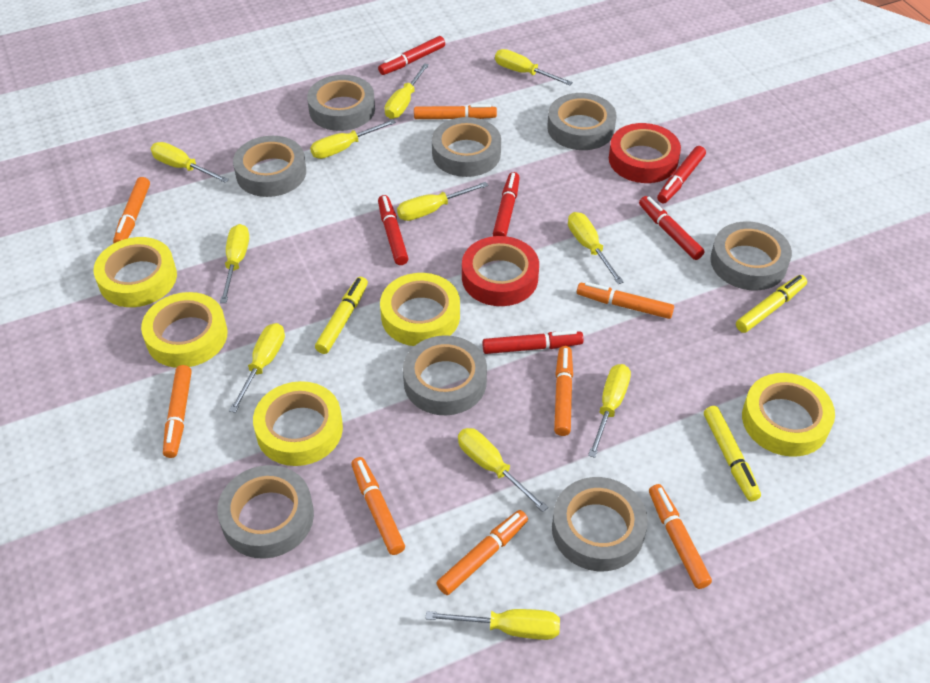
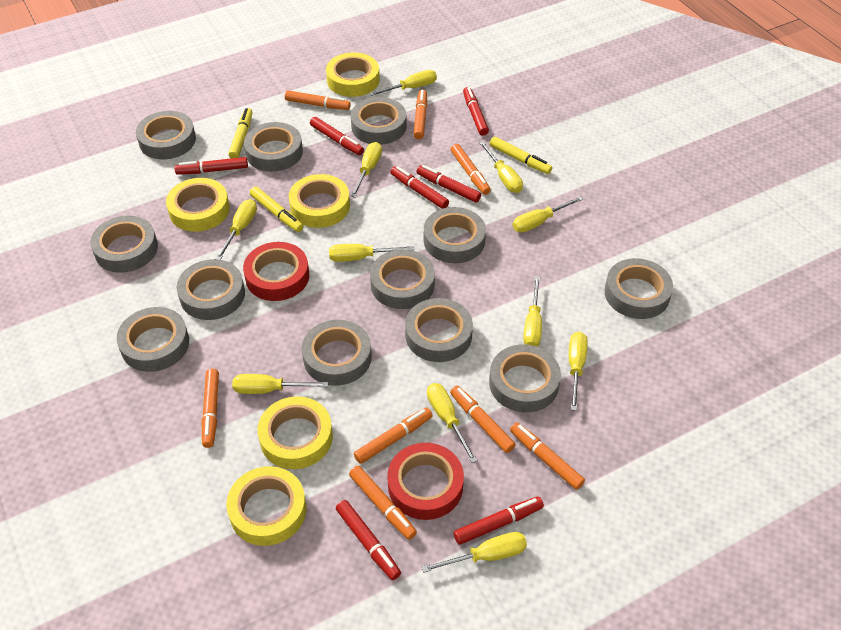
grey tape: 8 -> 12
red marker: 6 -> 7

